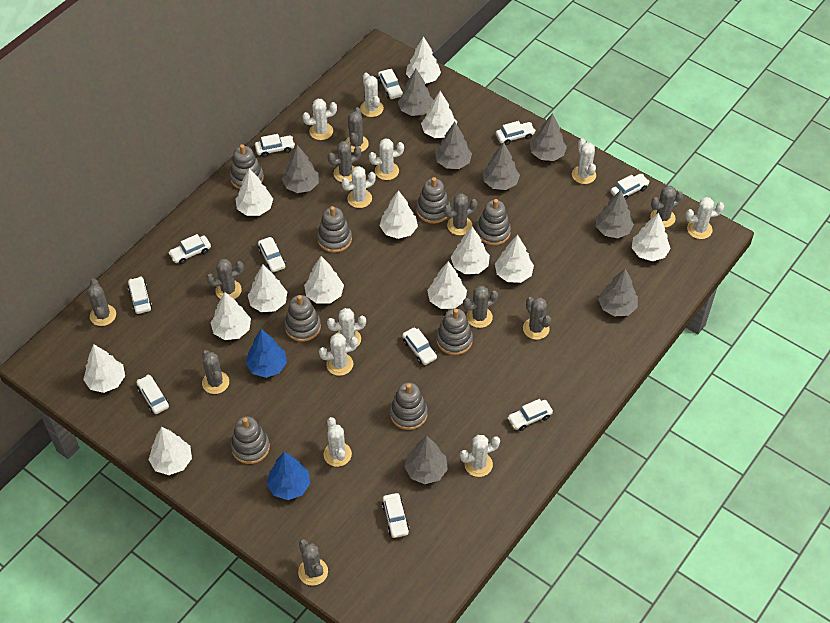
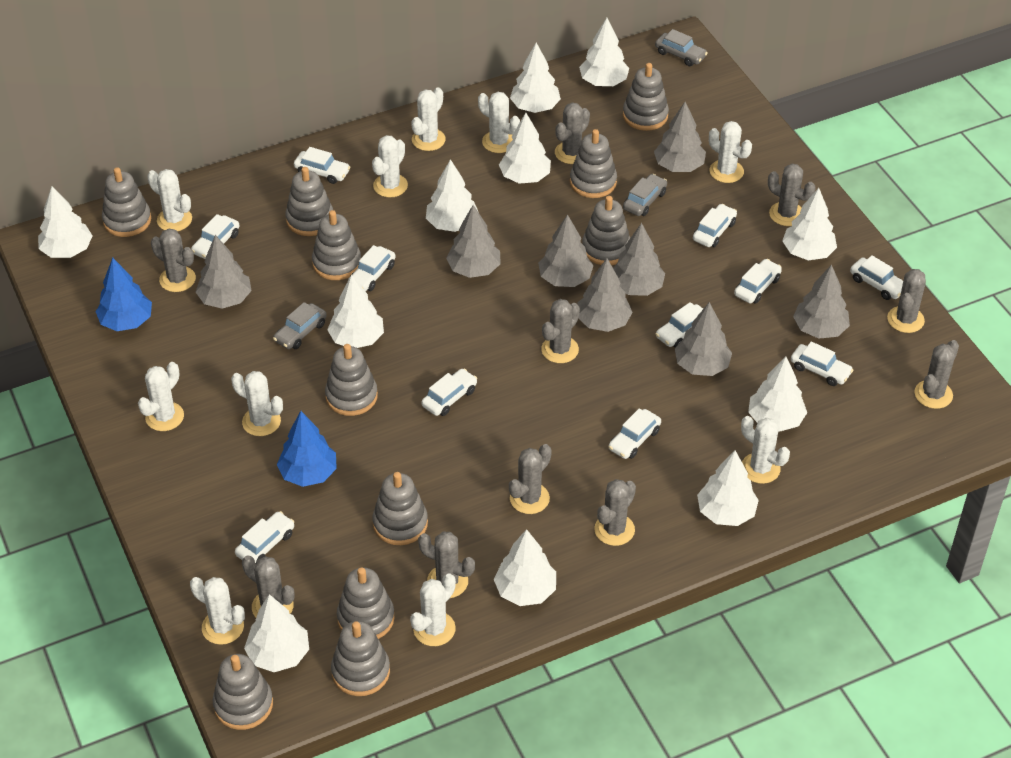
grey car: 0 -> 3
grey stacking toy: 8 -> 11
white tree: 13 -> 11

